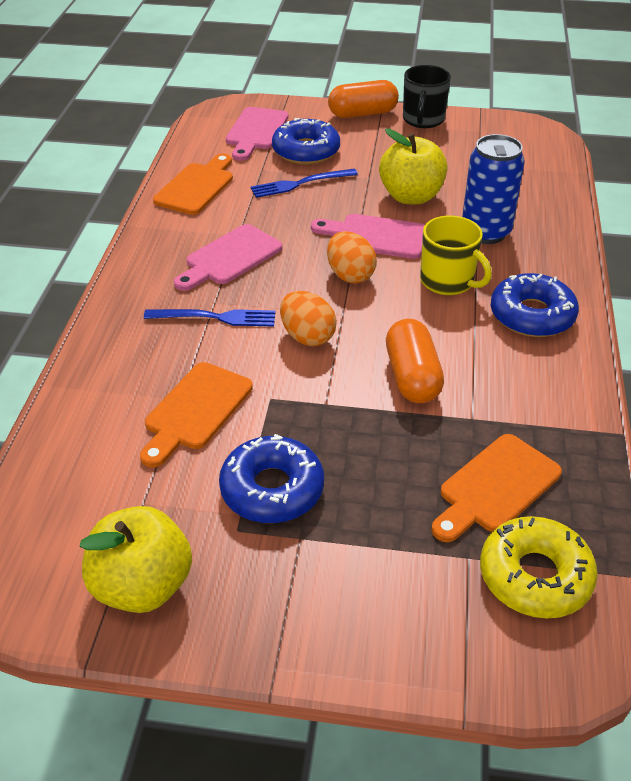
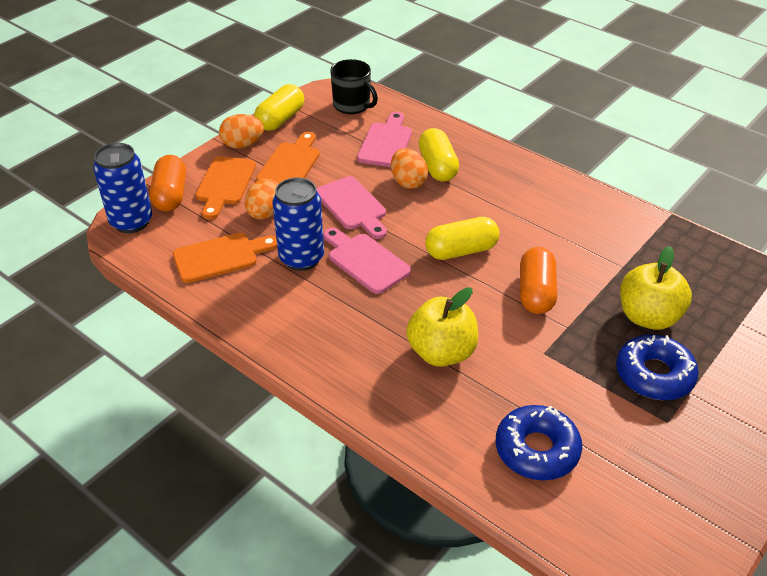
blue can: 1 -> 2
blue donut: 3 -> 2
blue fork: 2 -> 0
orange egg: 2 -> 3
yellow capsule: 0 -> 3
yellow donut: 1 -> 0
yellow mug: 1 -> 0

